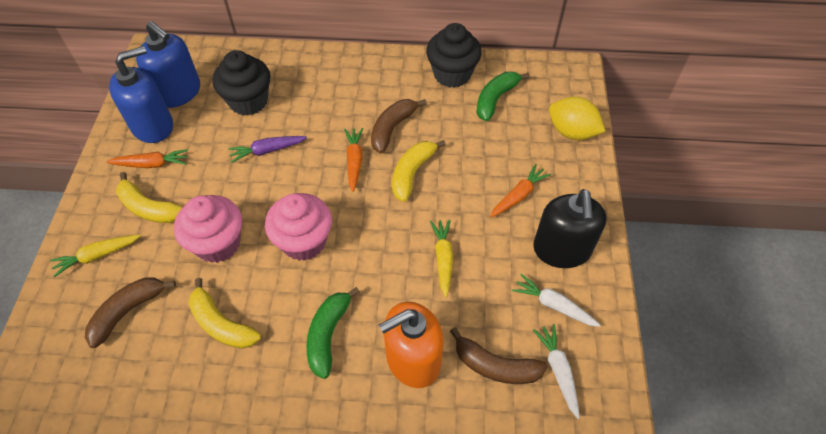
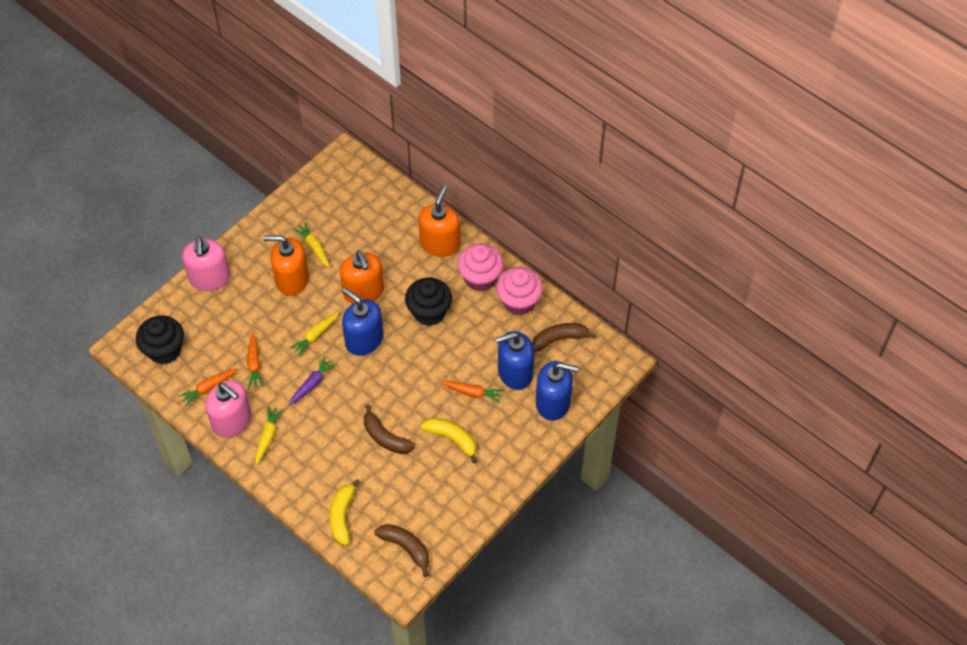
black soap dispenser: 1 -> 0
blue soap dispenser: 2 -> 3
green banana: 2 -> 0
orange soap dispenser: 1 -> 3
pink soap dispenser: 0 -> 2
white carrot: 2 -> 0
yellow banana: 3 -> 2
yellow carrot: 2 -> 3
yellow lemon: 1 -> 0

